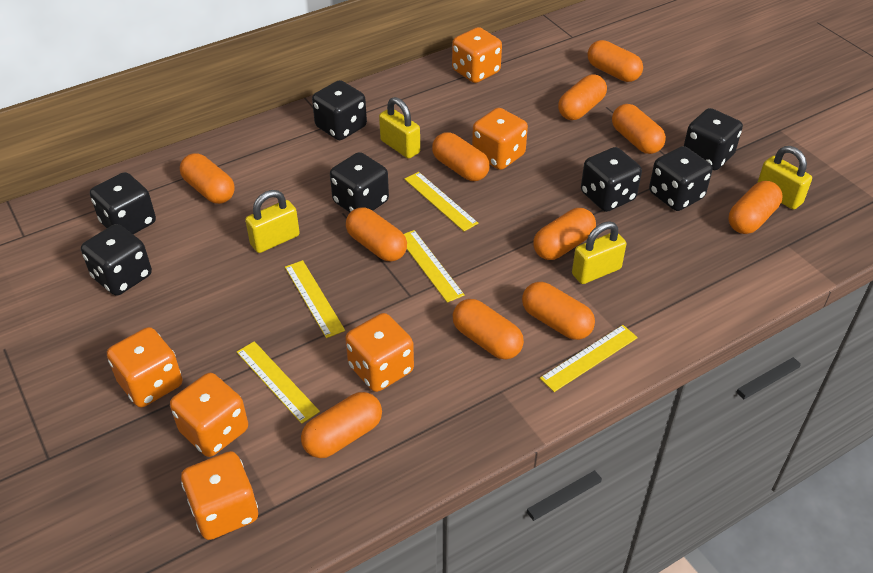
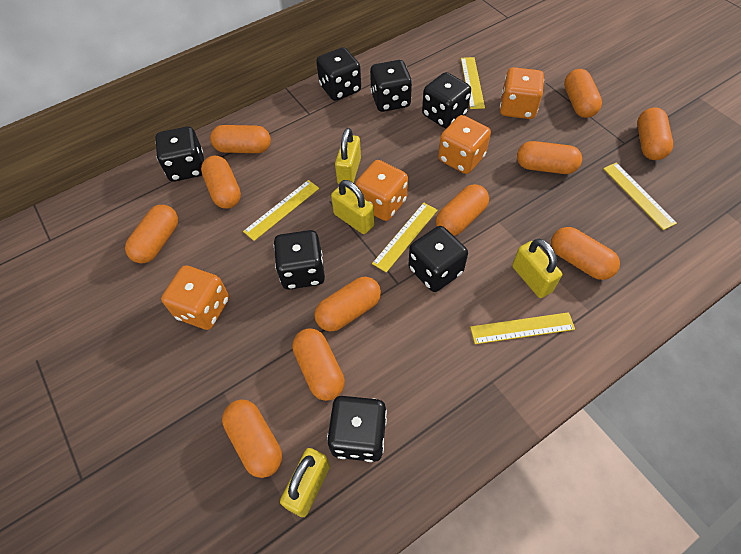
orange dice: 6 -> 4

